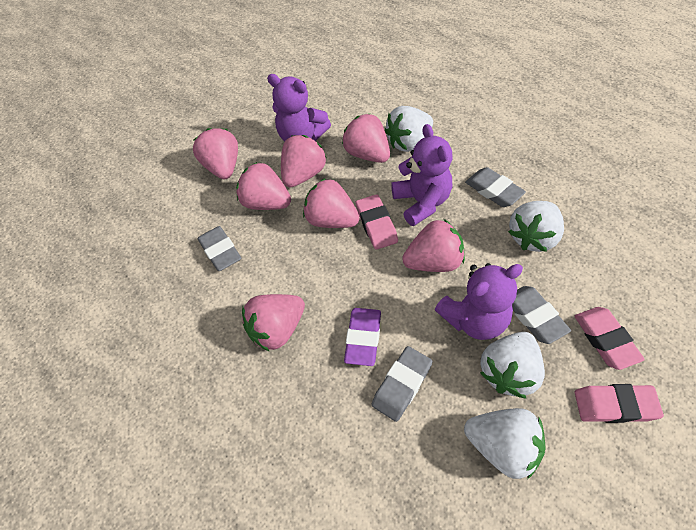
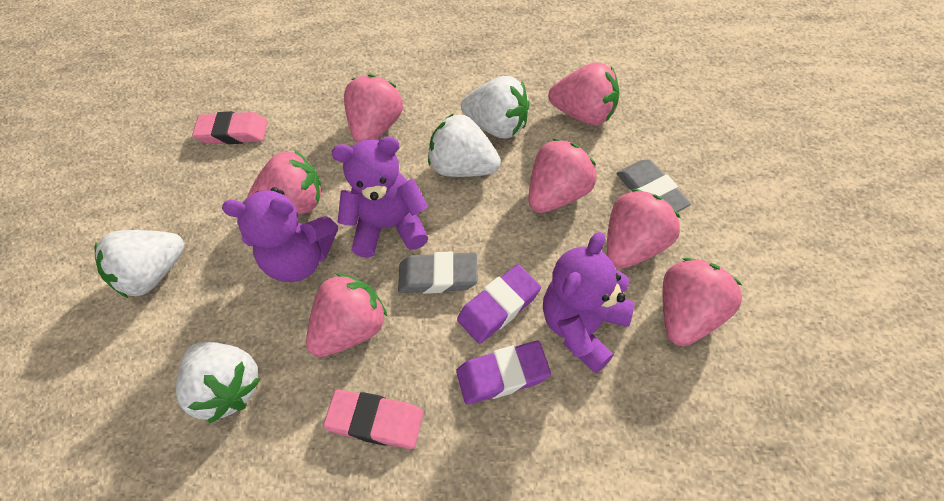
grey eraser: 4 -> 2
pink eraser: 3 -> 2
purple eraser: 1 -> 2

